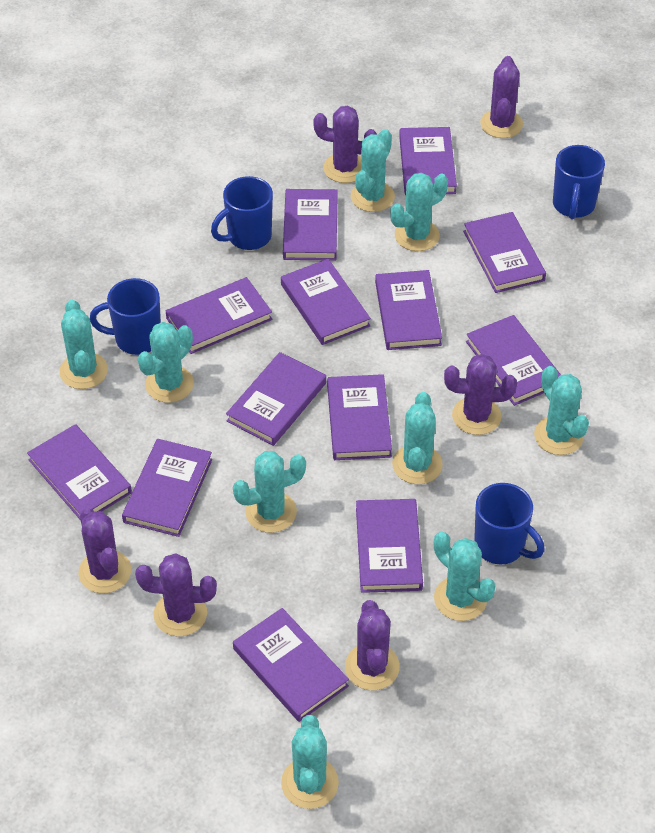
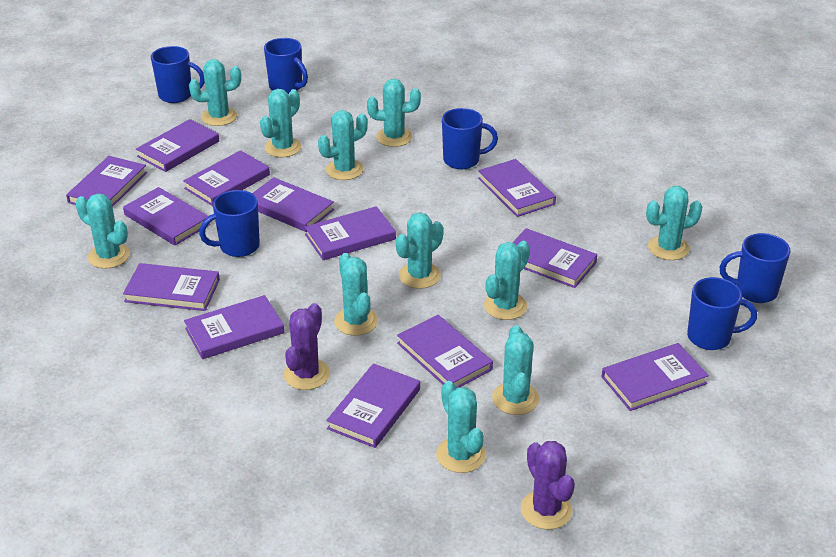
blue mug: 4 -> 6
purple cactus: 6 -> 2
turquoise cactus: 9 -> 11

